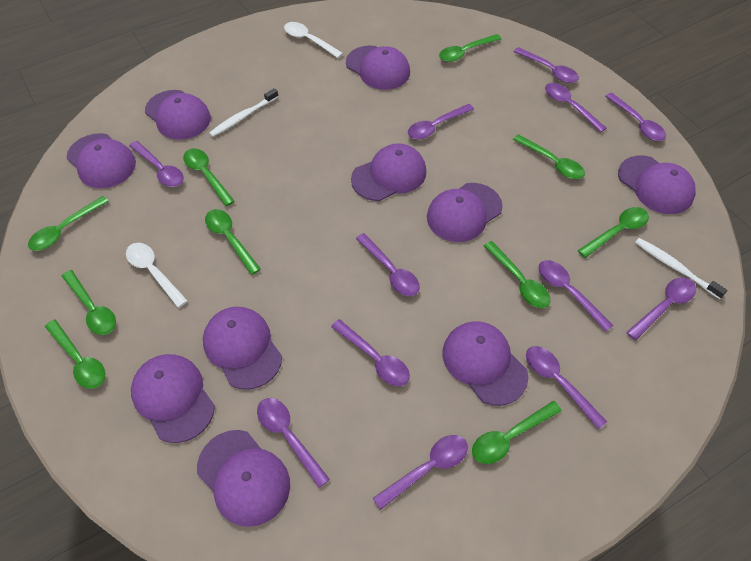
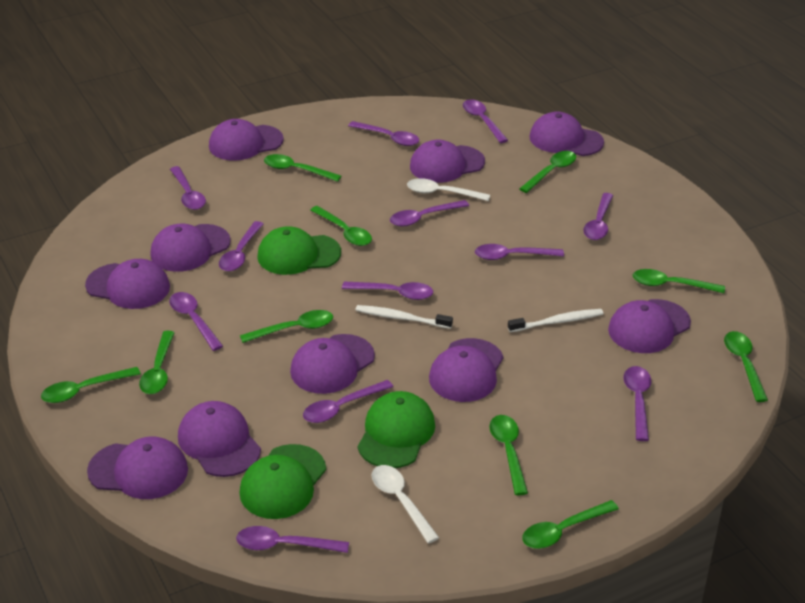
green cap: 0 -> 3

